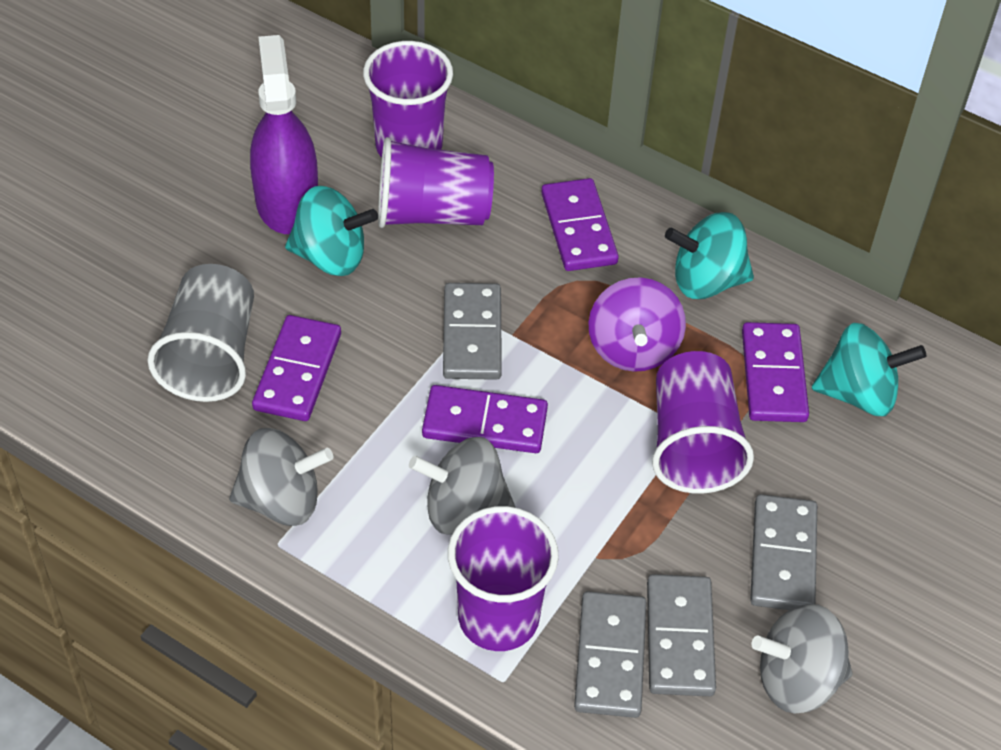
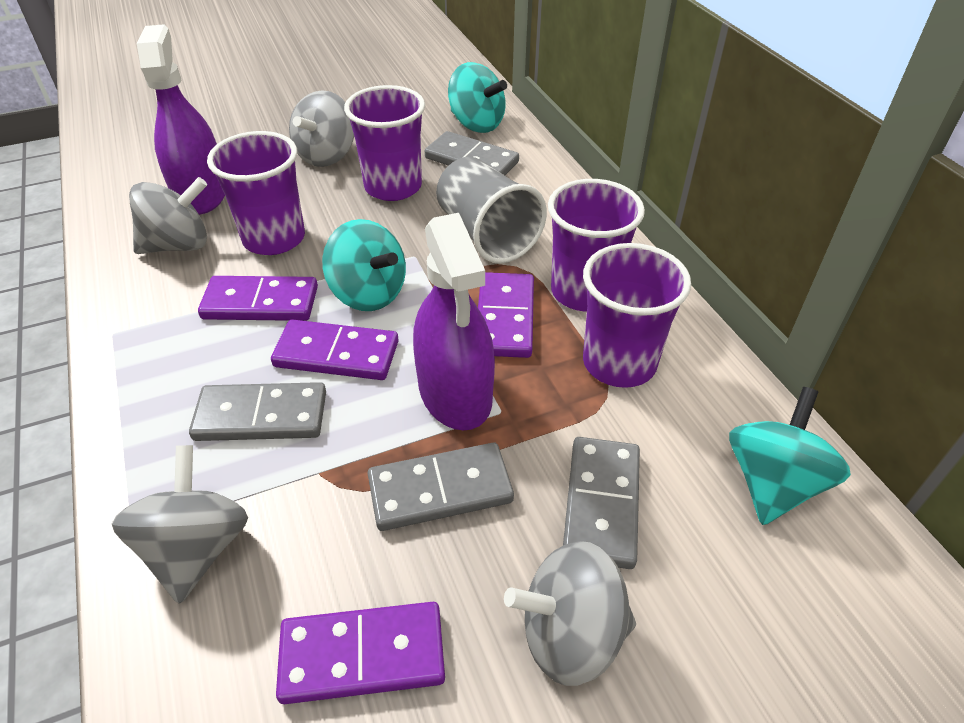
grey spinning top: 3 -> 4
purple spinning top: 1 -> 0
purple spray bottle: 1 -> 2

